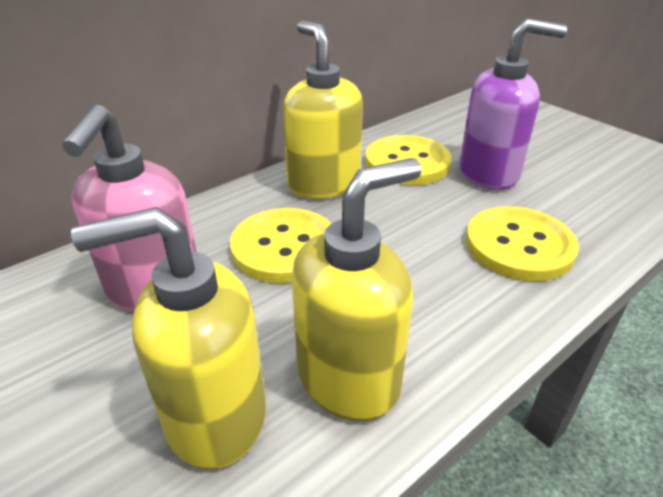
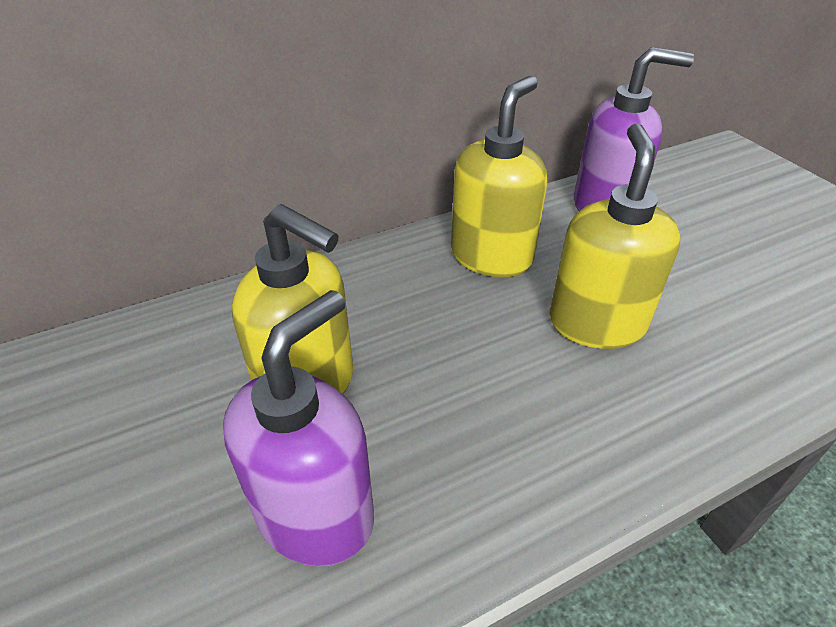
pink soap dispenser: 1 -> 0
purple soap dispenser: 1 -> 2
yellow button: 3 -> 0

